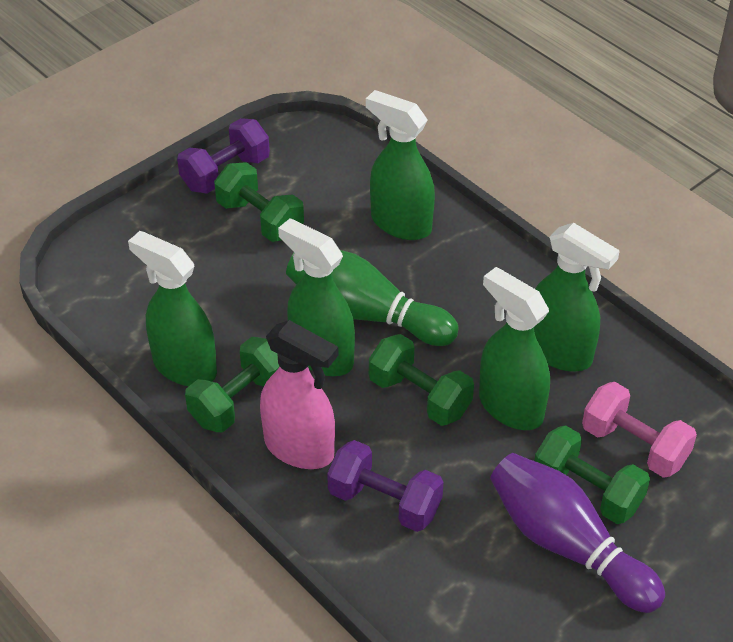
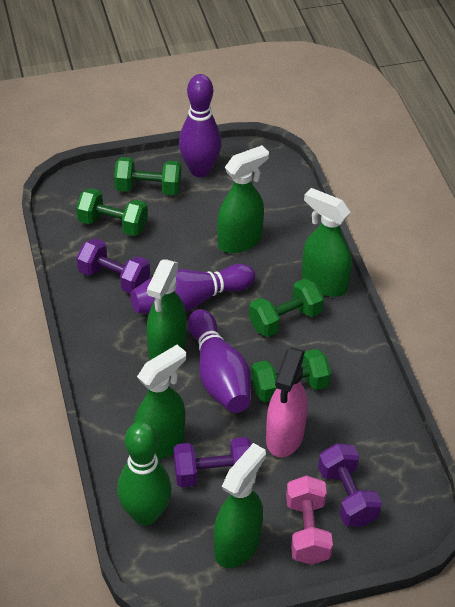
purple bowling pin: 1 -> 3
purple dumbbell: 2 -> 3

